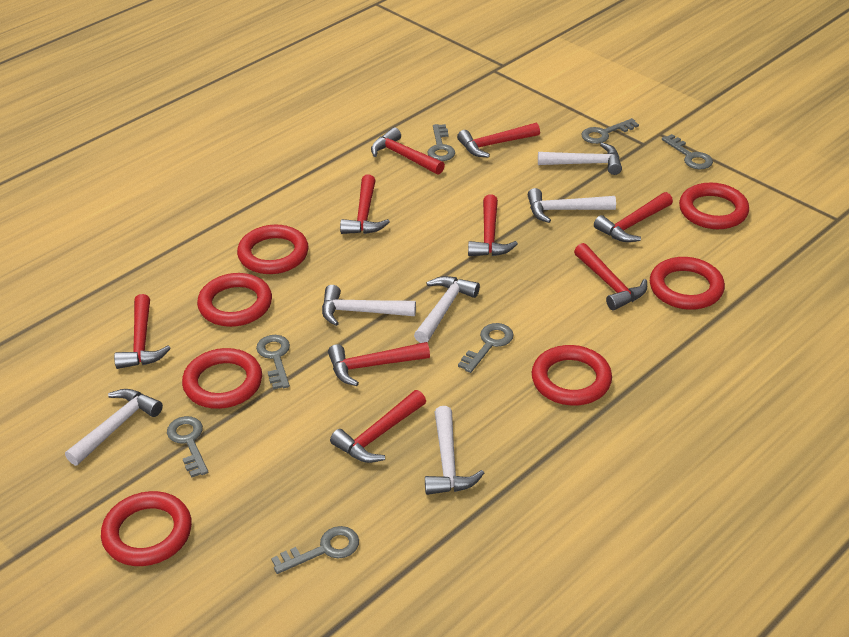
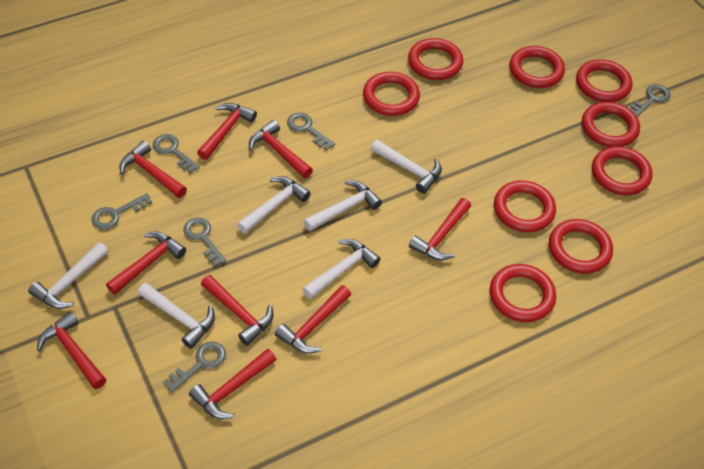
grey key: 7 -> 6
red ring: 7 -> 9

